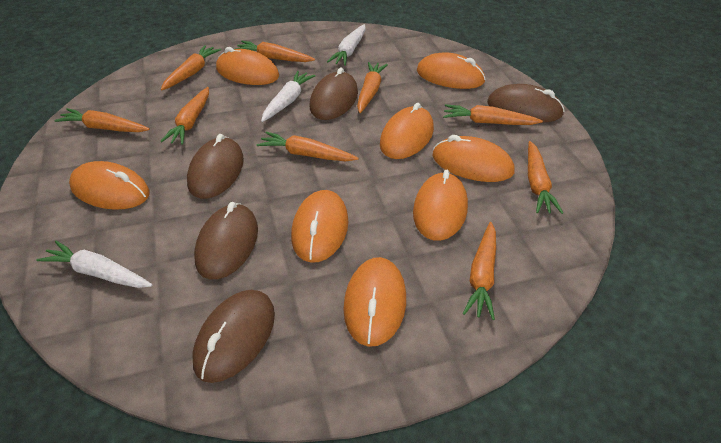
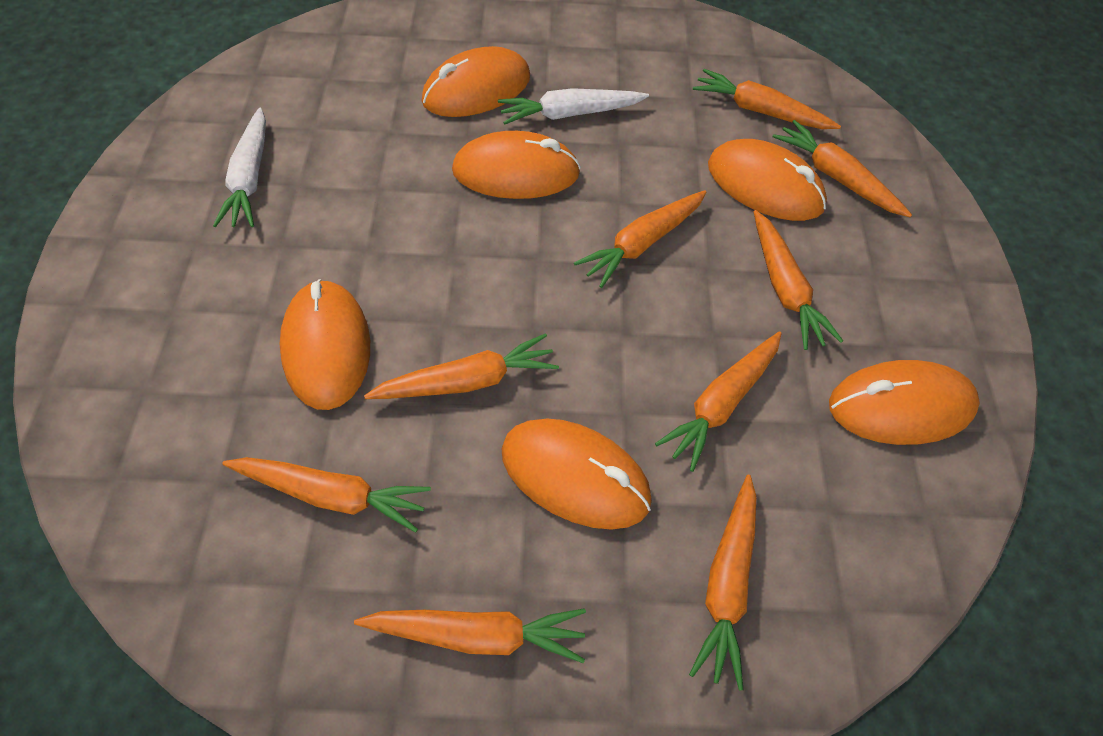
brown mouse: 5 -> 0
orange mouse: 8 -> 6
white carrot: 3 -> 2

